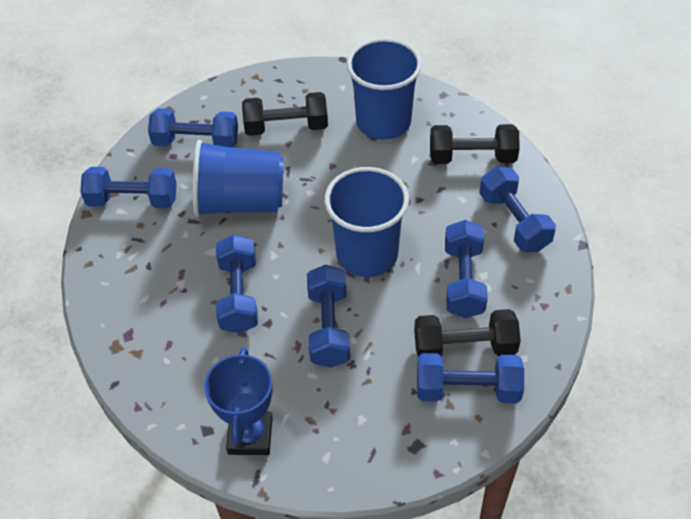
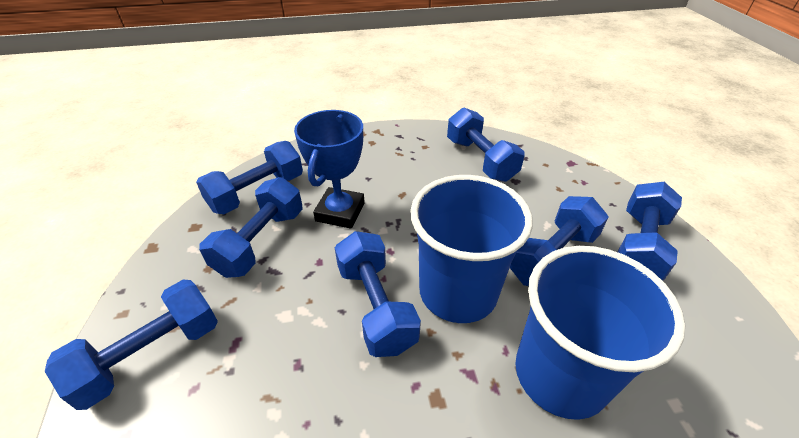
black dumbbell: 3 -> 0
blue cup: 3 -> 2

